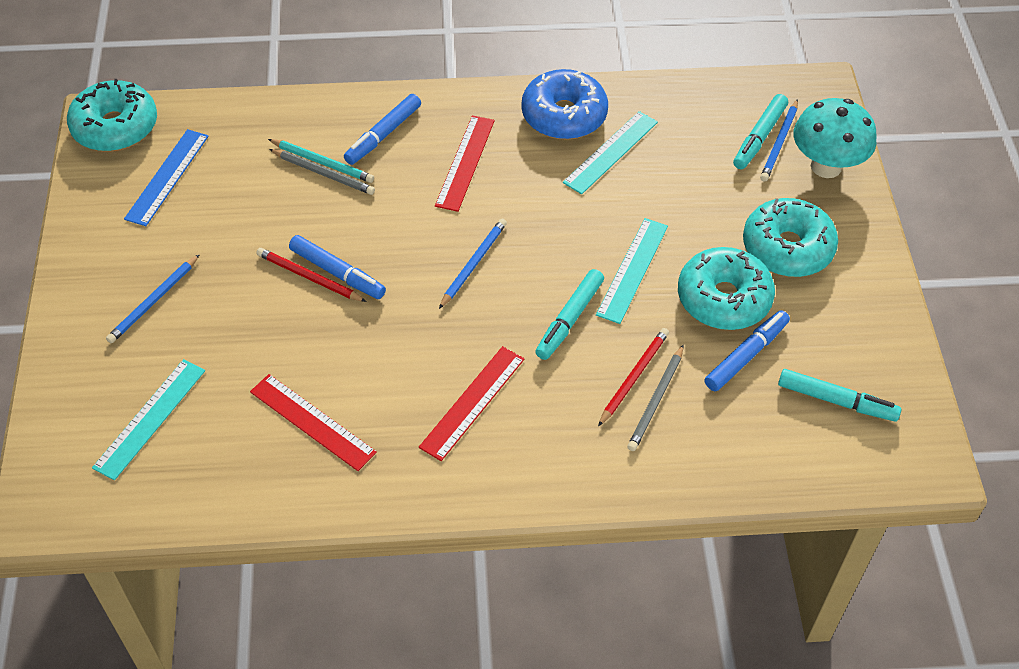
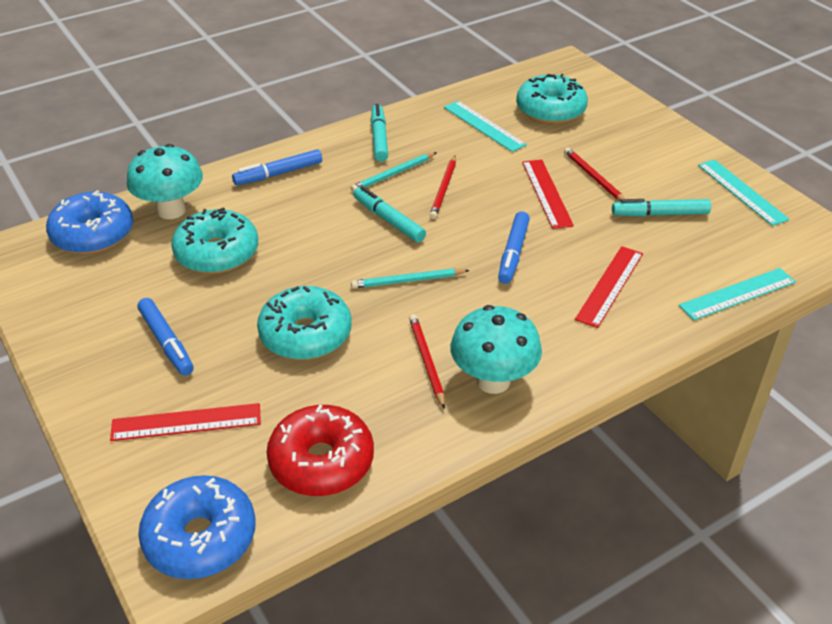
blue donut: 1 -> 2
blue pencil: 3 -> 0
blue ruler: 1 -> 0
grey pencil: 2 -> 0
red donut: 0 -> 1
red pencil: 2 -> 3
turquoise mushroom: 1 -> 2
turquoise pencil: 1 -> 2

